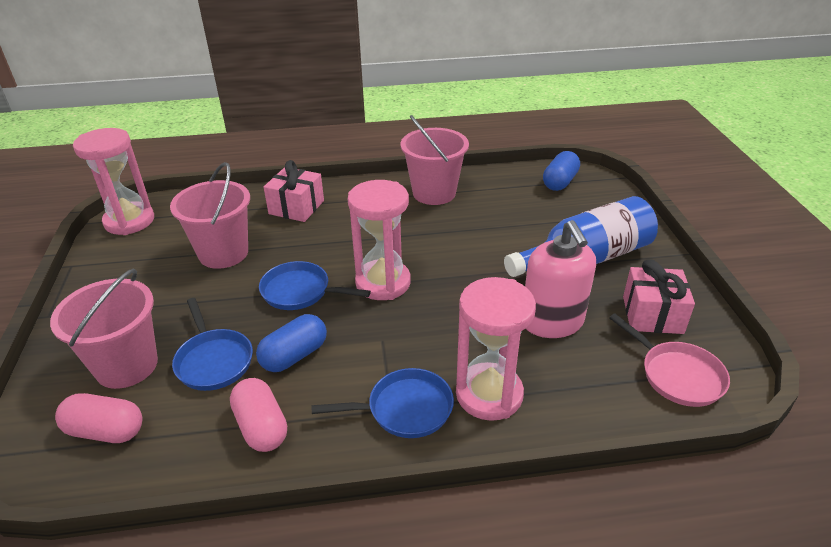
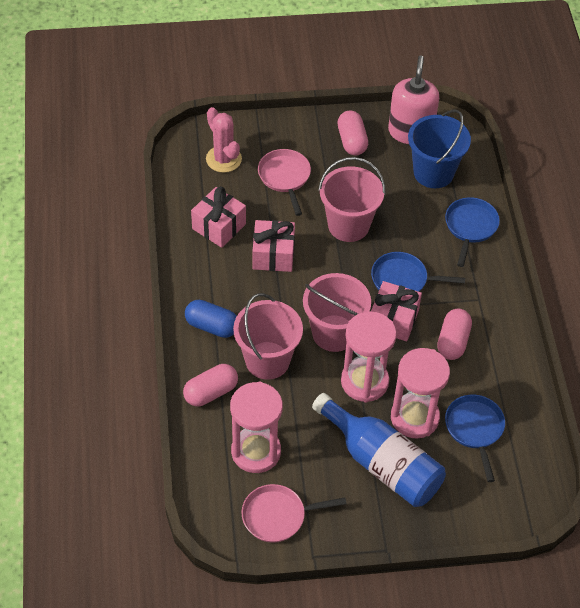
blue bucket: 0 -> 1
blue capsule: 2 -> 1
pink cactus: 0 -> 1
pink capsule: 2 -> 3
pink gift: 2 -> 3
pink pan: 1 -> 2

